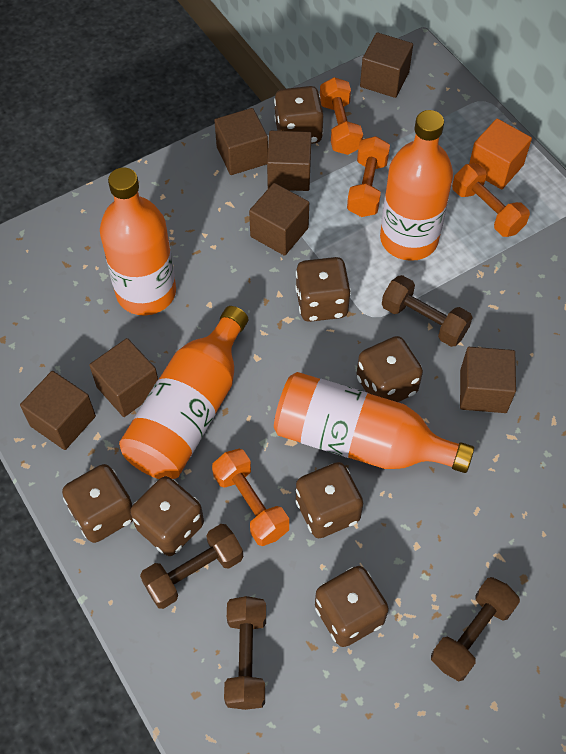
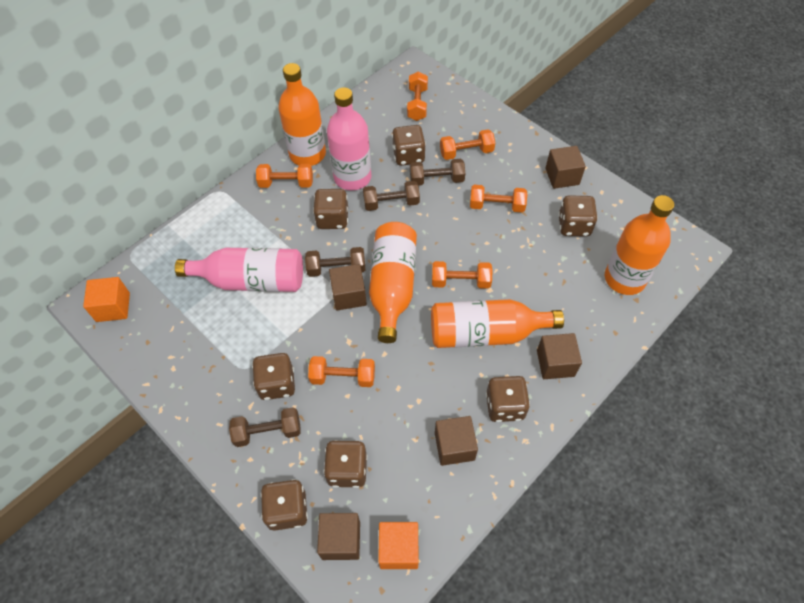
brown cube: 7 -> 5
orange cube: 1 -> 2
orange dumbbell: 4 -> 6
pink bottle: 0 -> 2

